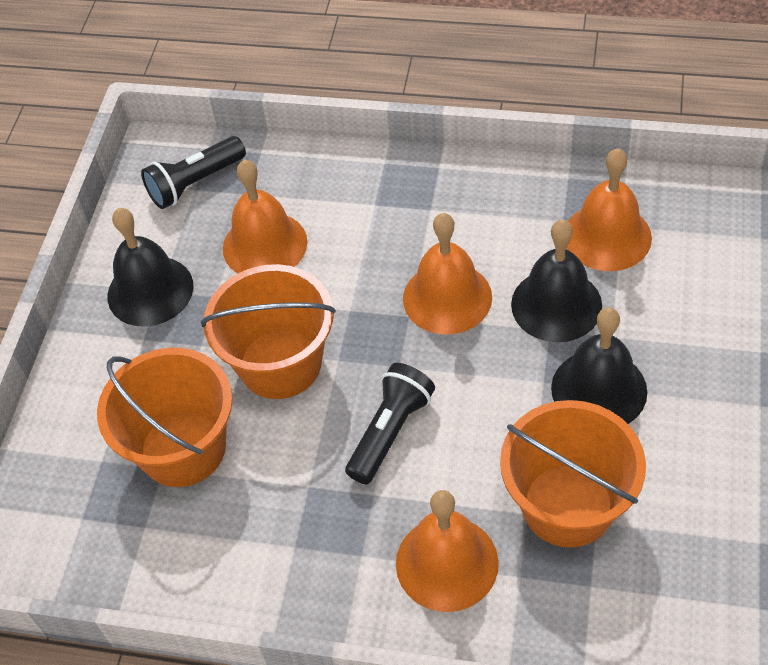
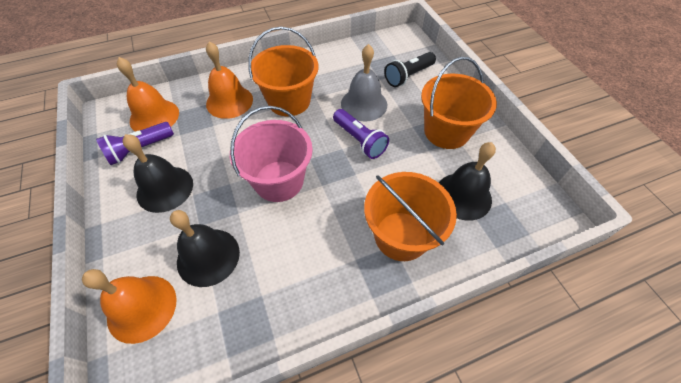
black flashlight: 2 -> 1
grey bell: 0 -> 1
orange bell: 4 -> 3
pink bucket: 0 -> 1
purple flashlight: 0 -> 2

